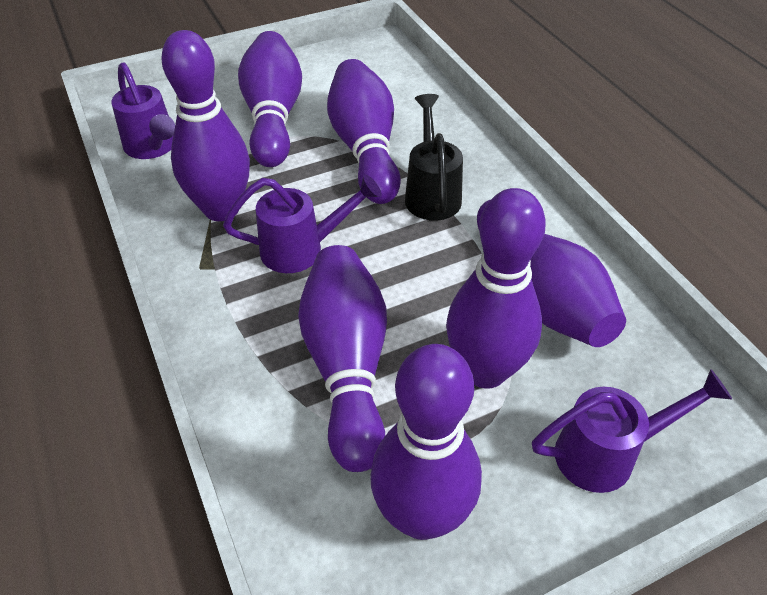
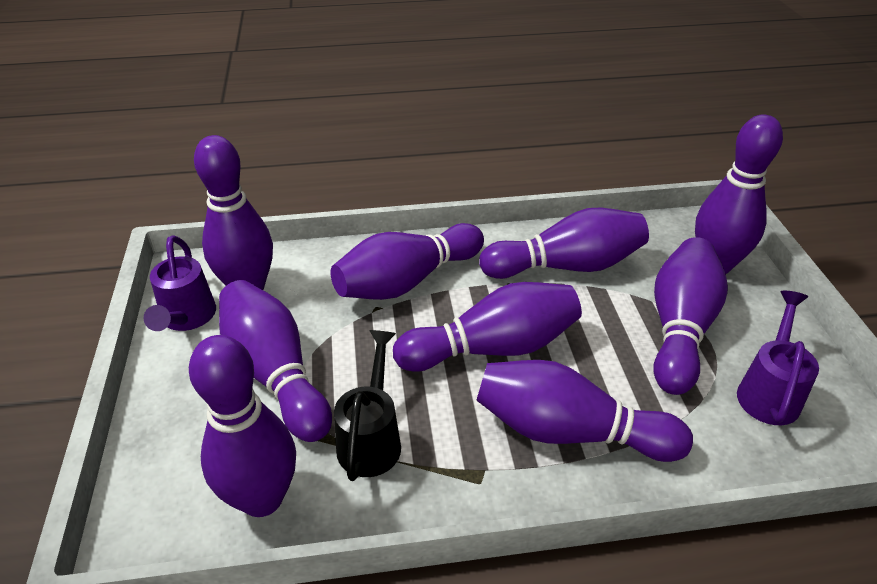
purple bowling pin: 7 -> 9
purple watering can: 3 -> 2

